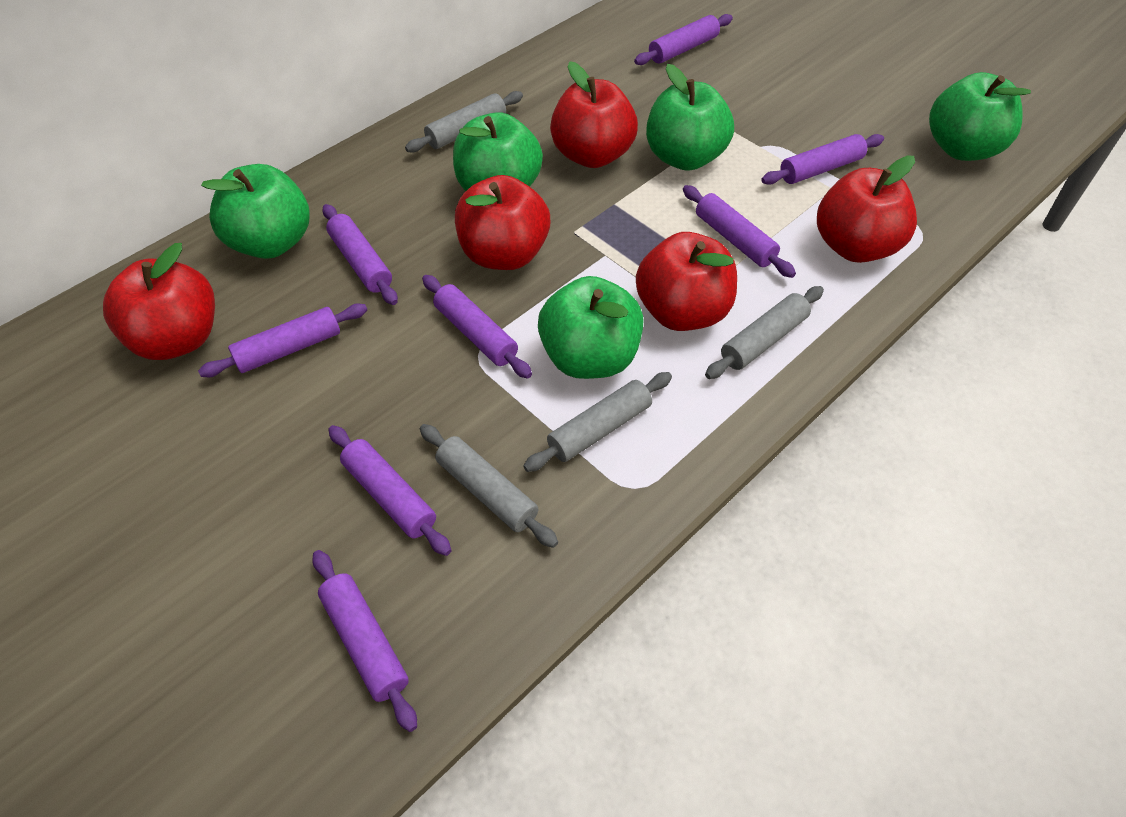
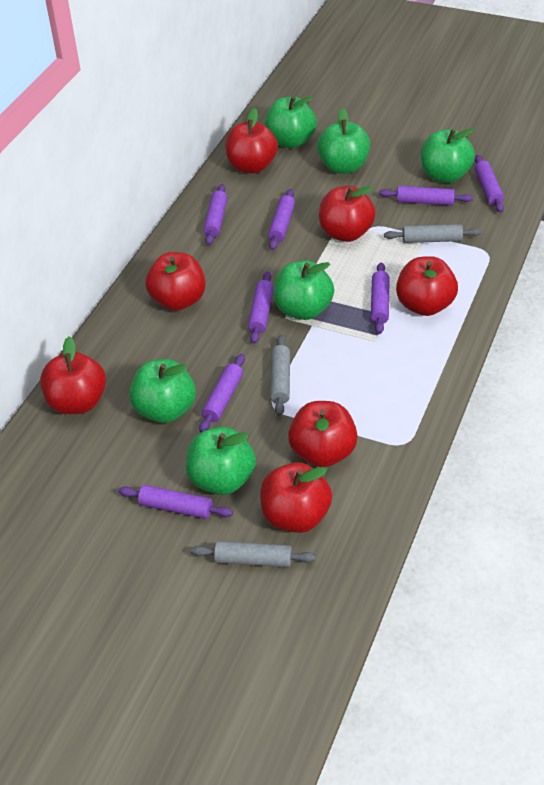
green apple: 5 -> 6
grey rolling pin: 4 -> 3
red apple: 5 -> 7

